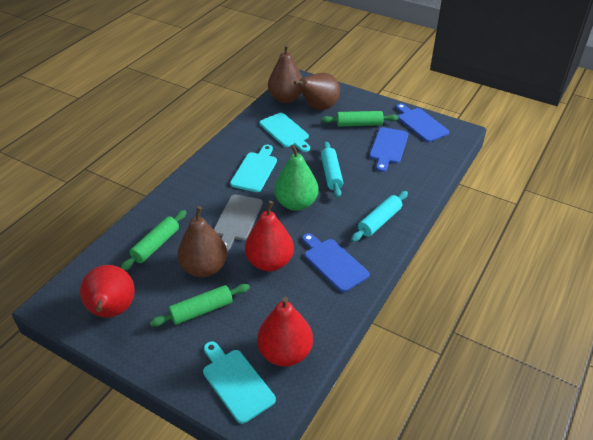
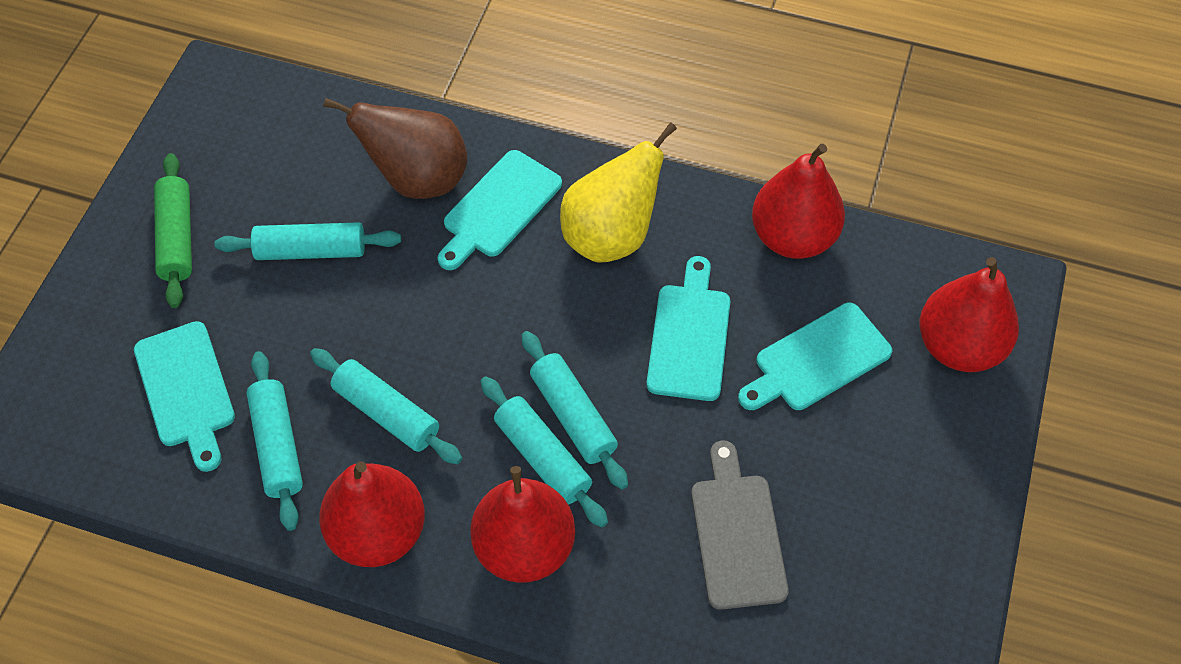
blue cutting board: 3 -> 0
brown pear: 3 -> 1
green pear: 1 -> 0
green rolling pin: 3 -> 1
red pear: 3 -> 4
turquoise cutting board: 3 -> 4
turquoise rolling pin: 2 -> 5
yellow pear: 0 -> 1

